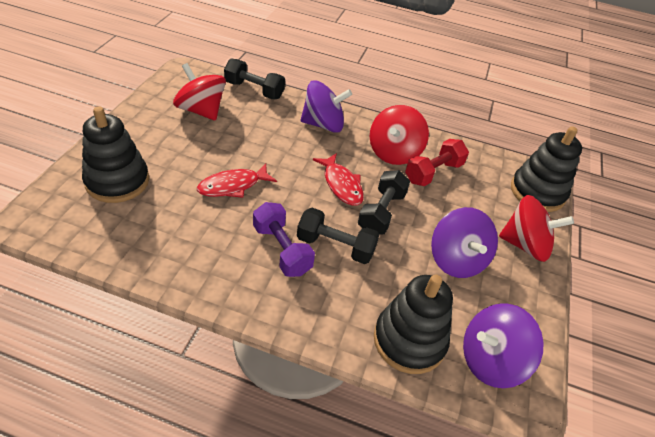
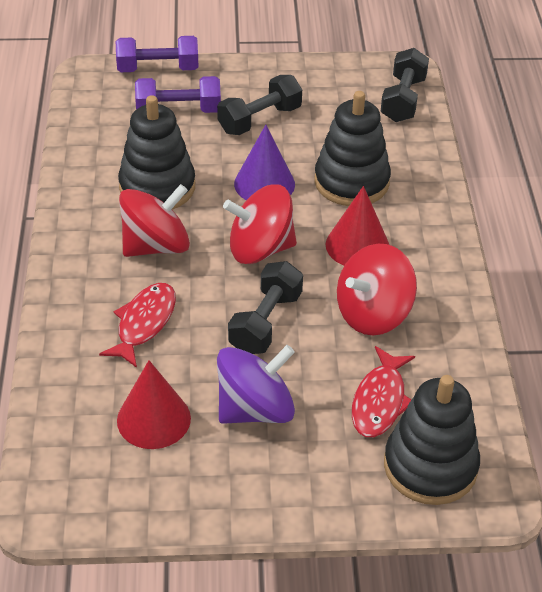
purple cone: 0 -> 1
purple dumbbell: 1 -> 2
purple spinning top: 3 -> 1
red cone: 0 -> 2
red dumbbell: 1 -> 0

